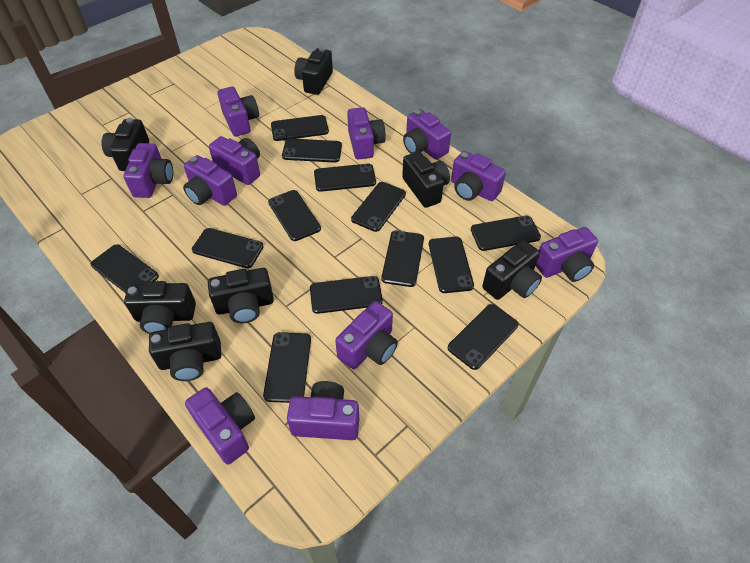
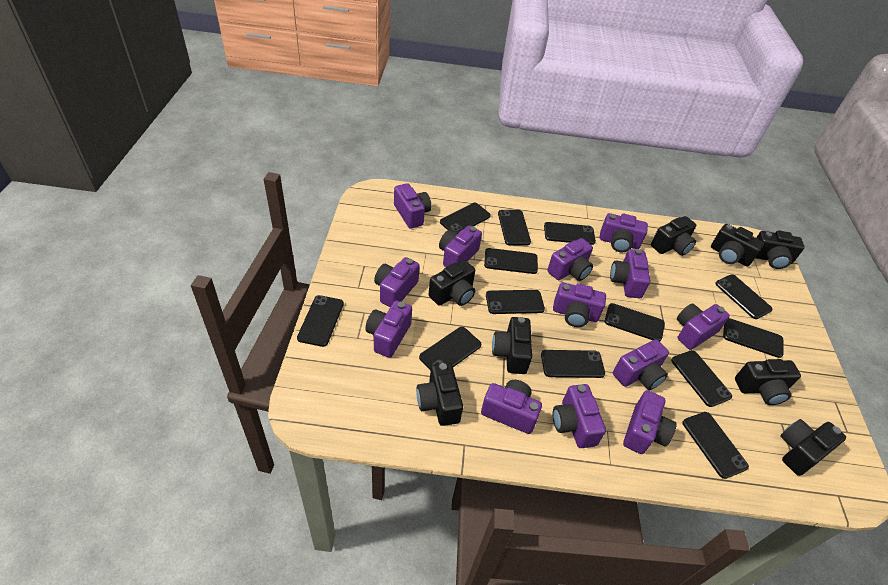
black camera: 7 -> 8
purple camera: 11 -> 13

